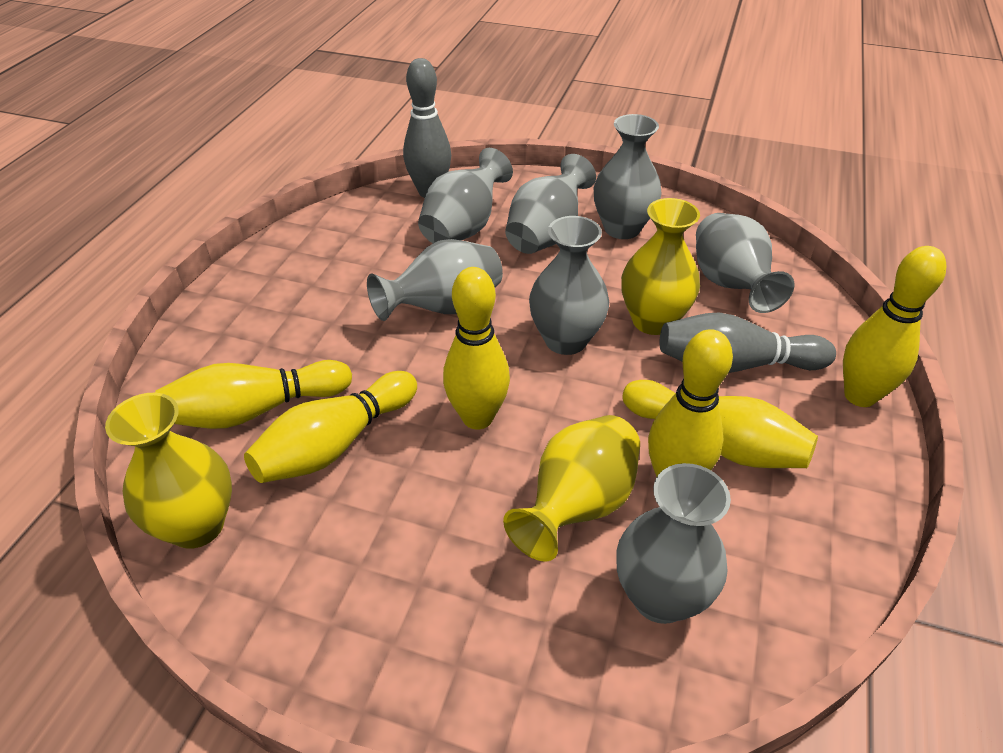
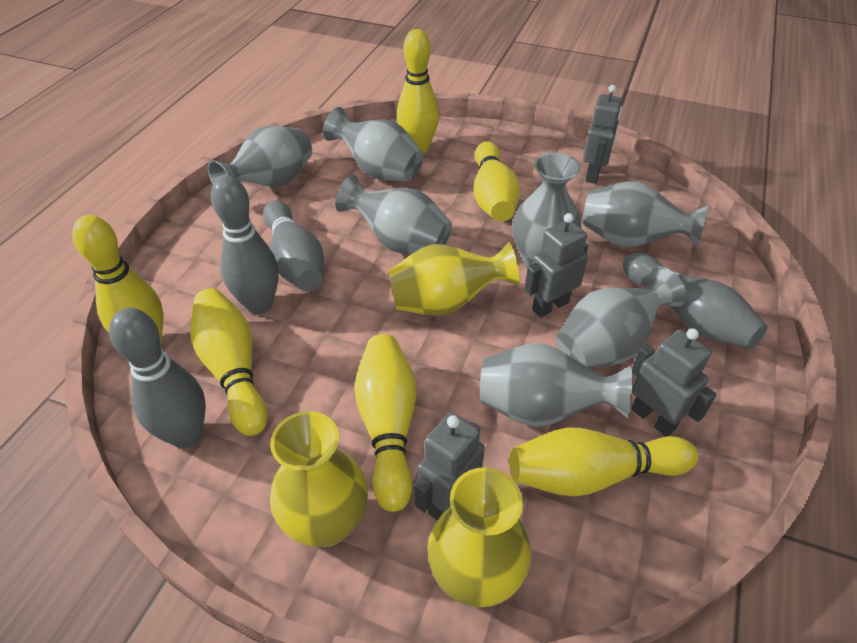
grey bowling pin: 2 -> 4
grey robot: 0 -> 4

